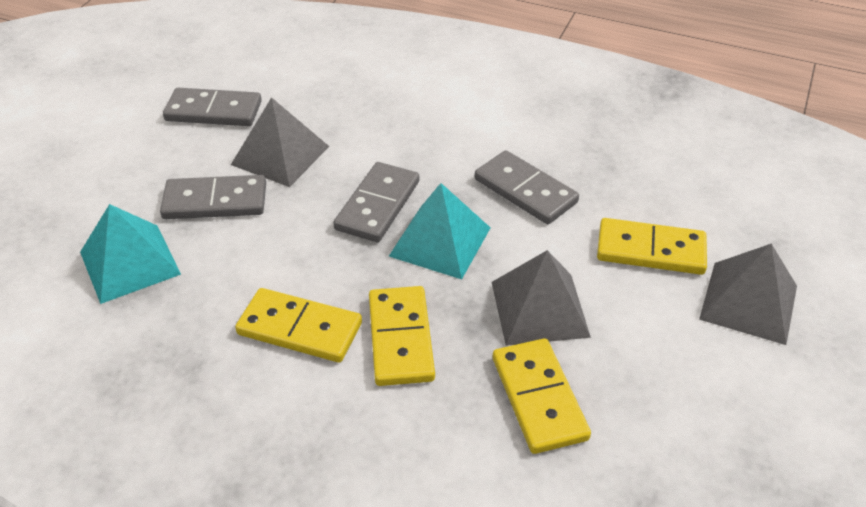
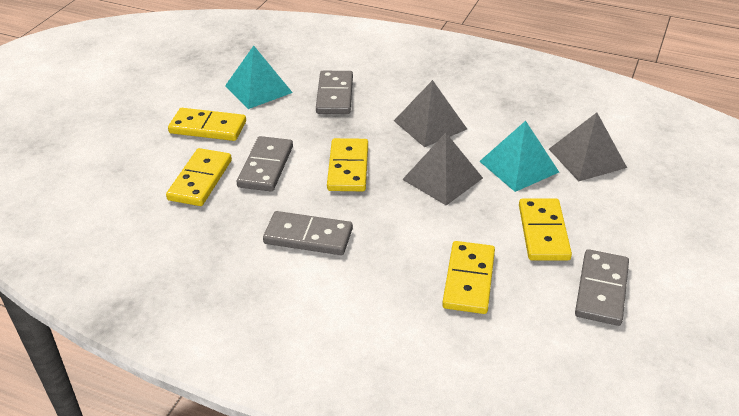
yellow domino: 4 -> 5

